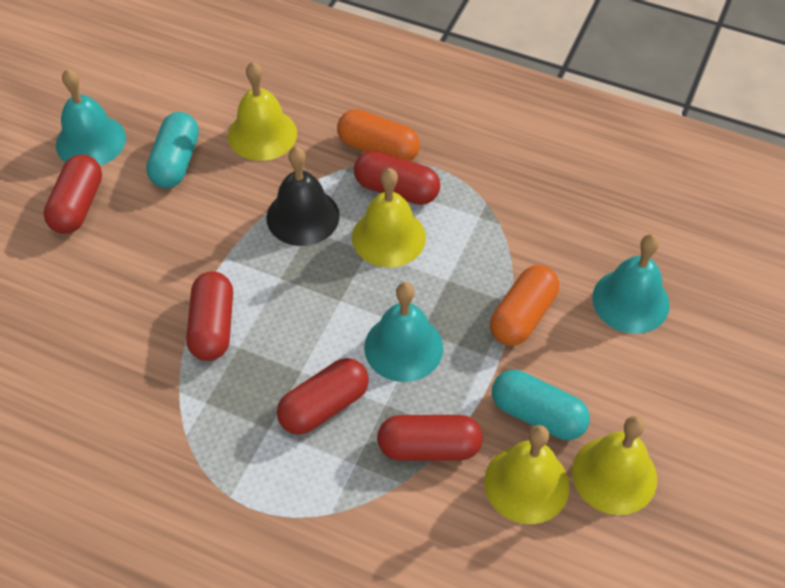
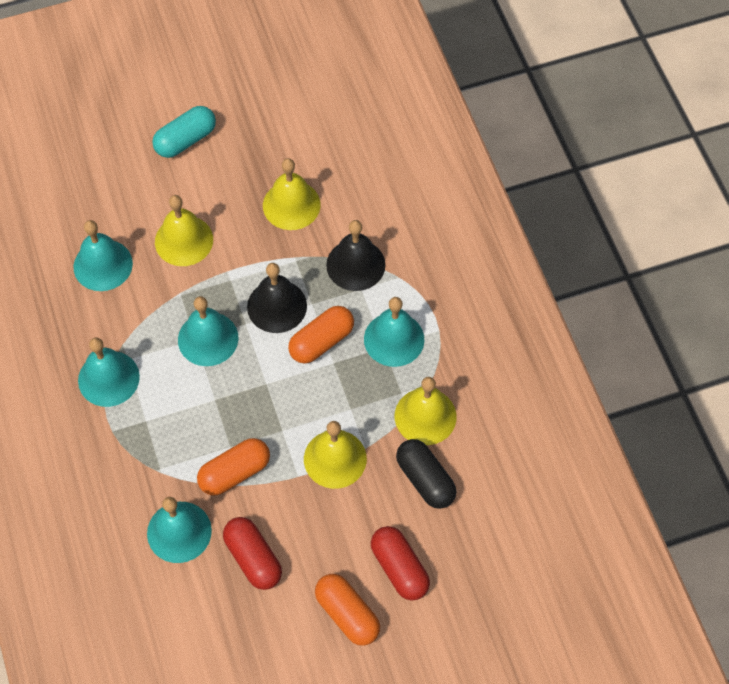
black bell: 1 -> 2
black capsule: 0 -> 1
orange capsule: 2 -> 3
red capsule: 5 -> 2
turquoise bell: 3 -> 5
turquoise capsule: 2 -> 1

